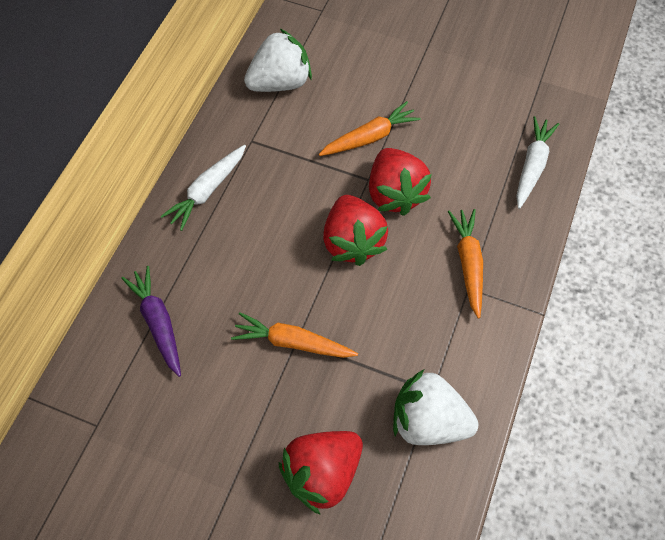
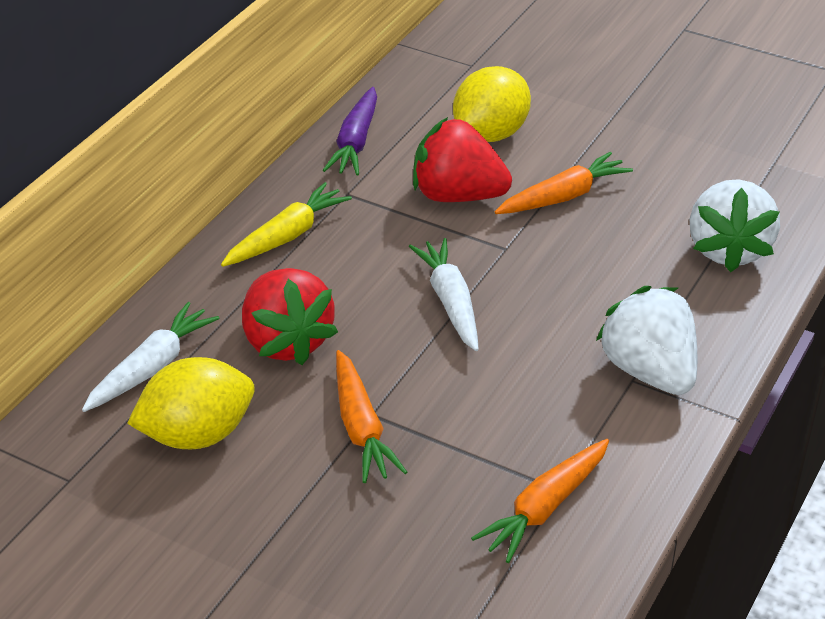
red strawberry: 3 -> 2
yellow carrot: 0 -> 1
yellow lemon: 0 -> 2

